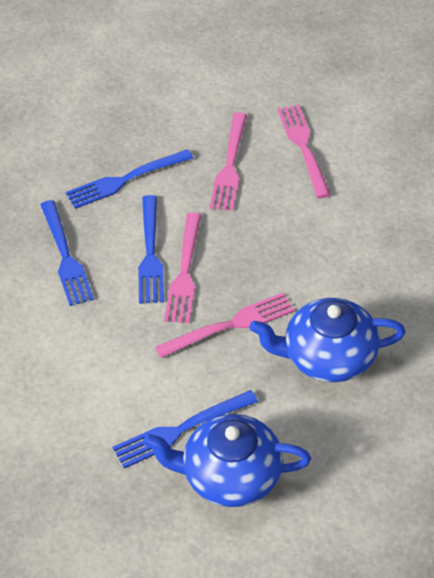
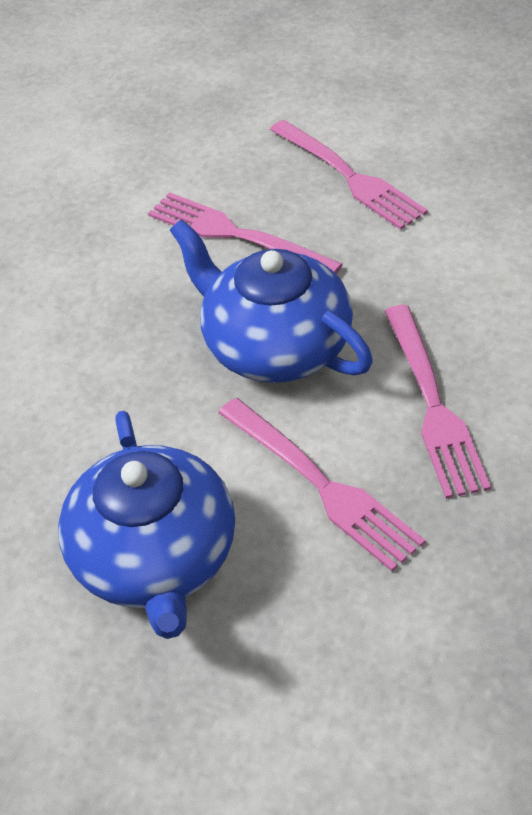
blue fork: 4 -> 0

